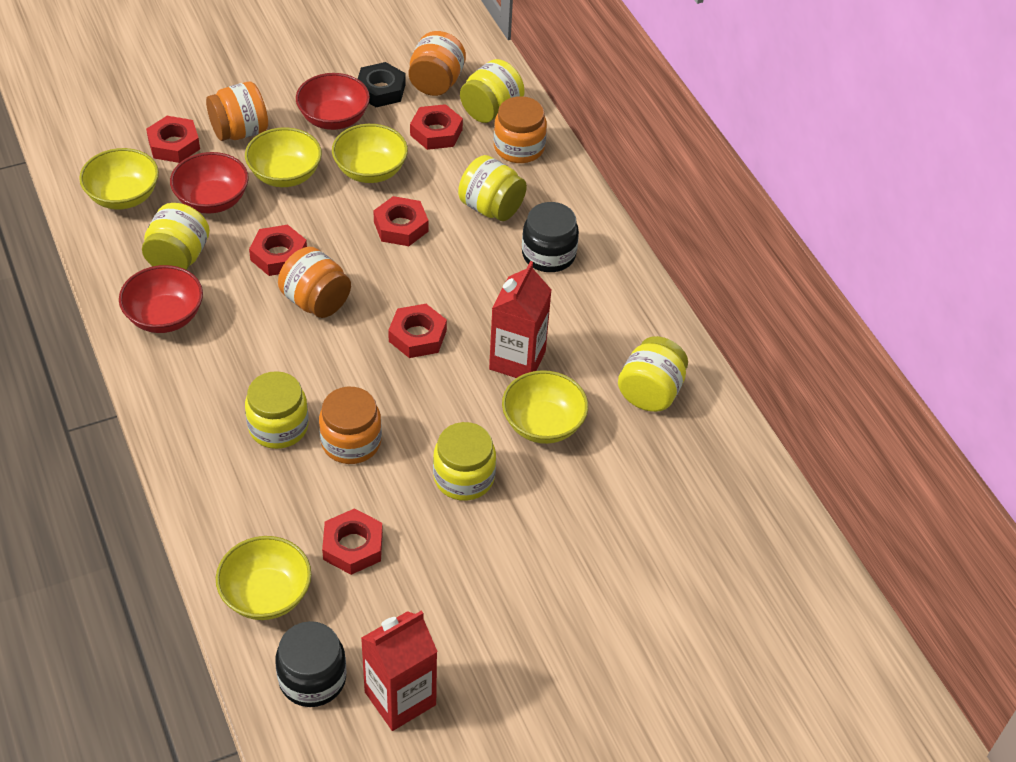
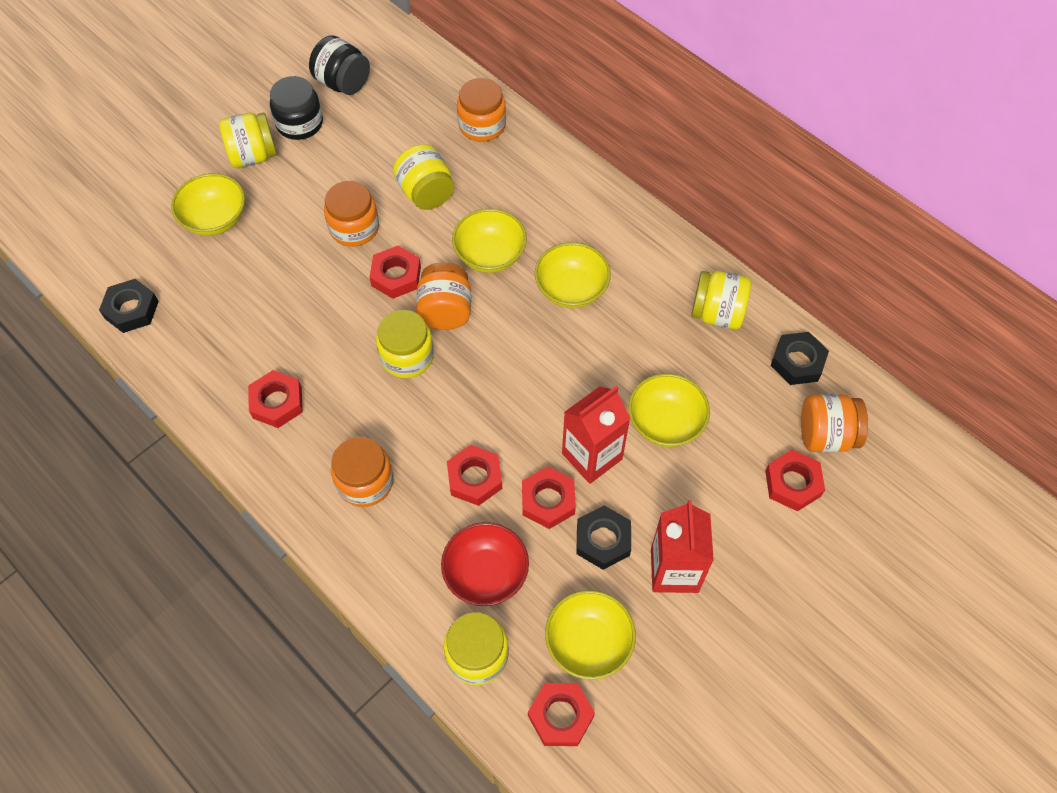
black nut: 1 -> 3
red bowl: 3 -> 1
yellow jar: 6 -> 5

